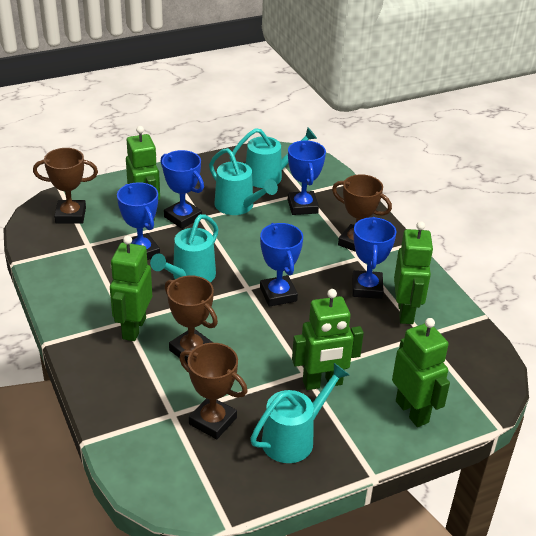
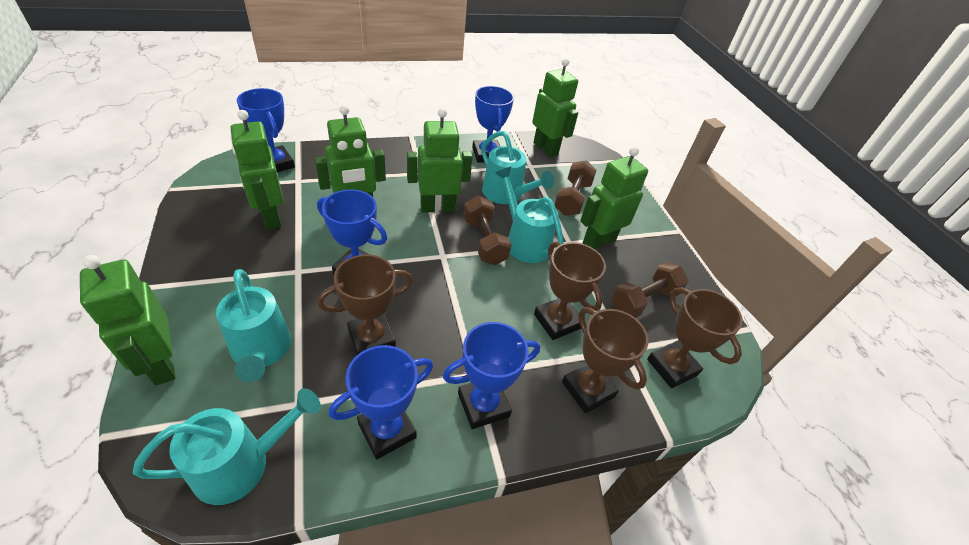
brown dumbbell: 0 -> 3
green robot: 5 -> 6

